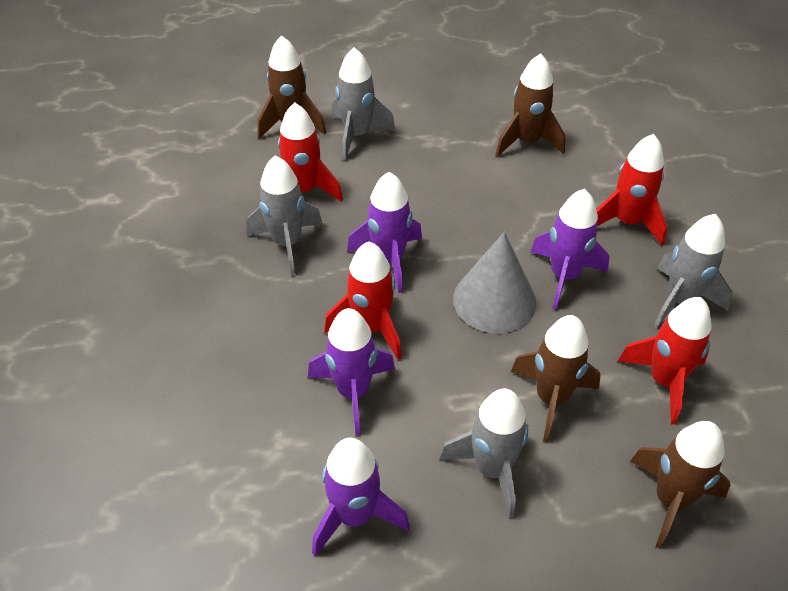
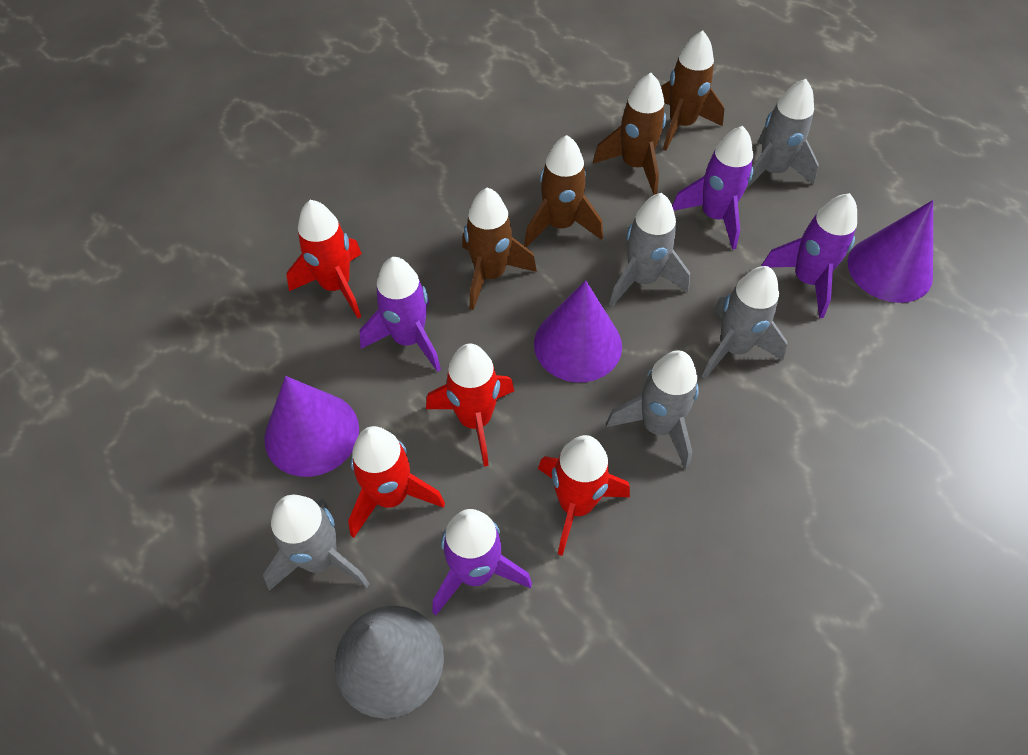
grey rocket: 4 -> 5
purple cone: 0 -> 3

